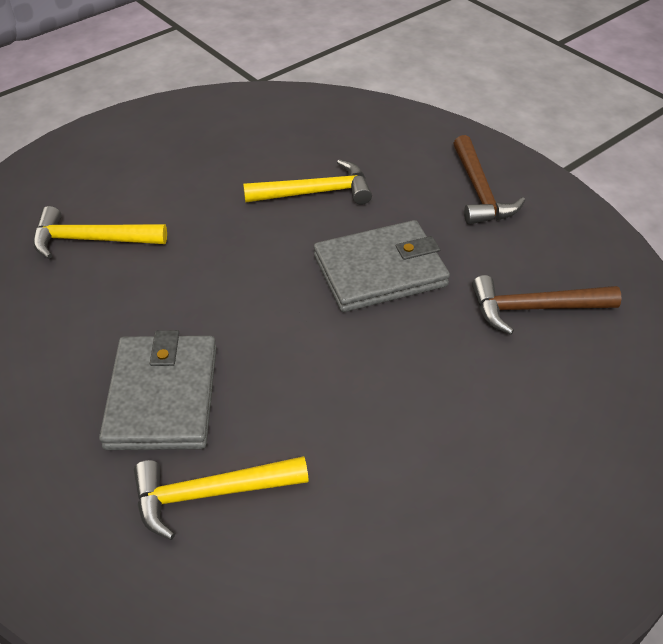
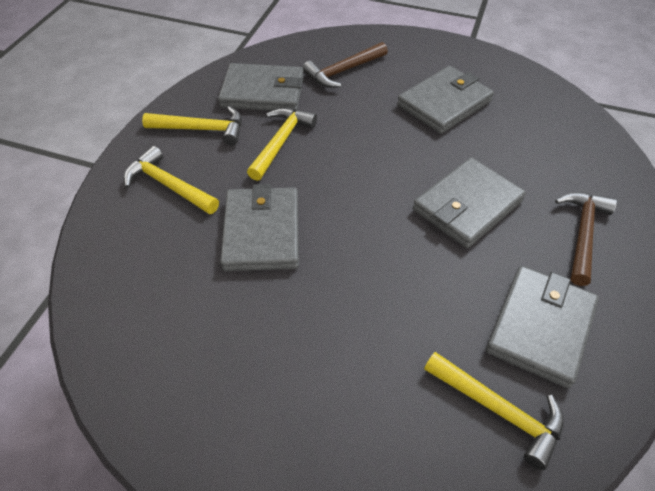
grey wallet: 2 -> 5
yellow hammer: 3 -> 4

